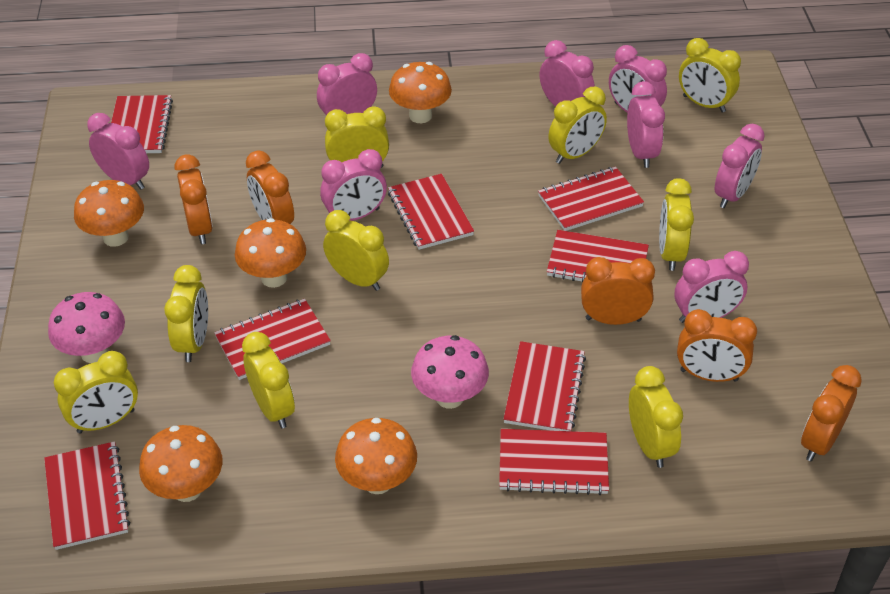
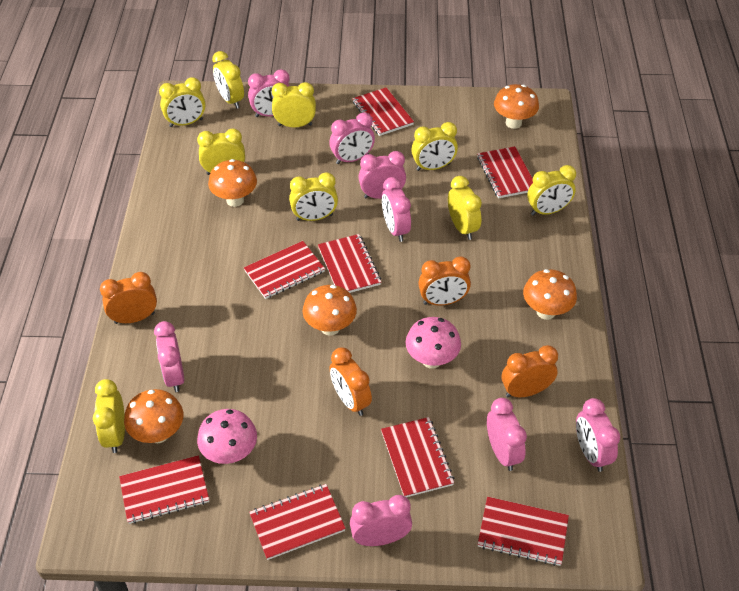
orange clock: 5 -> 4

